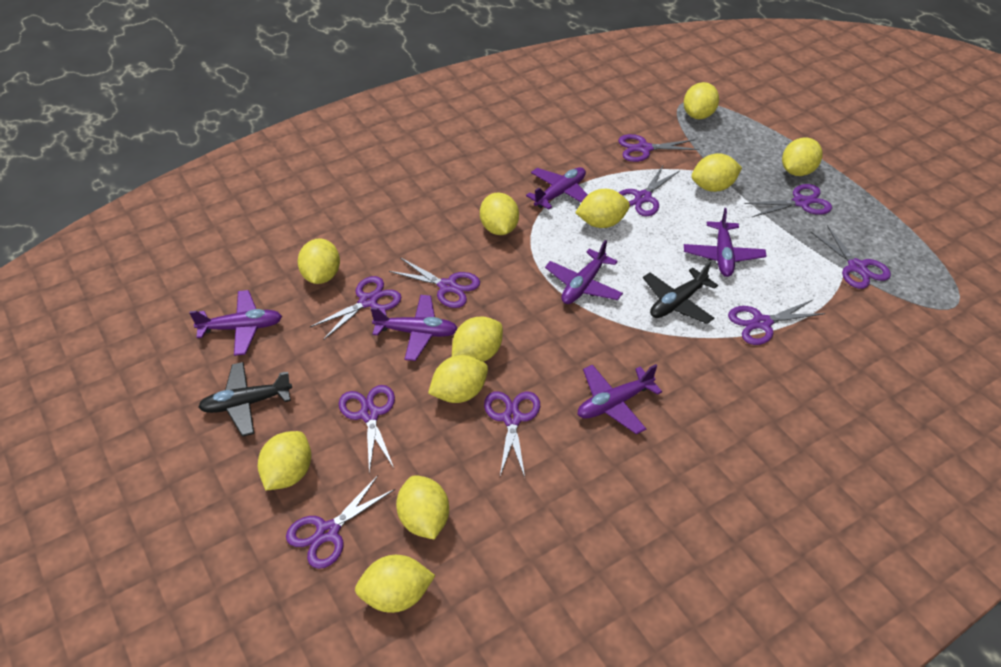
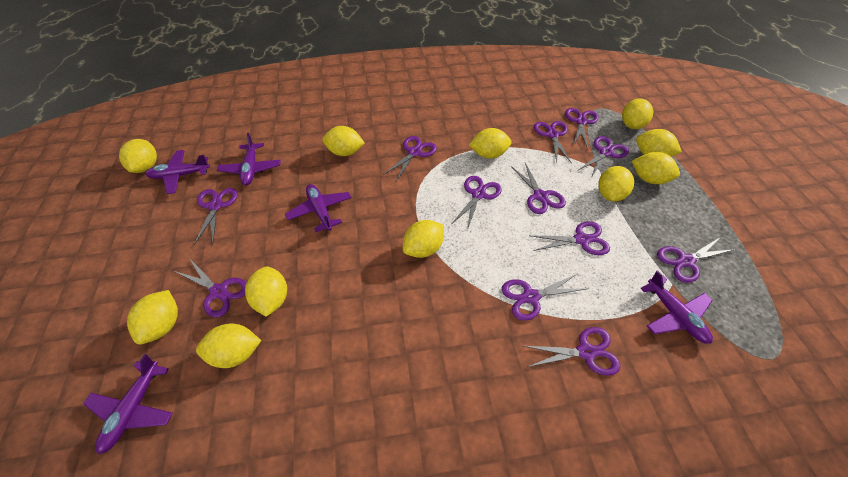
black plane: 2 -> 0
purple plane: 6 -> 5
purple scissors: 10 -> 12

